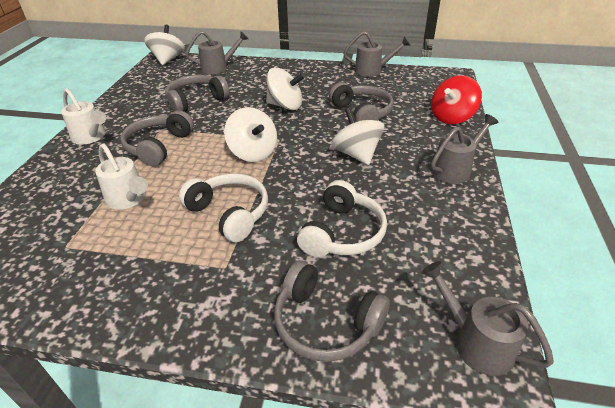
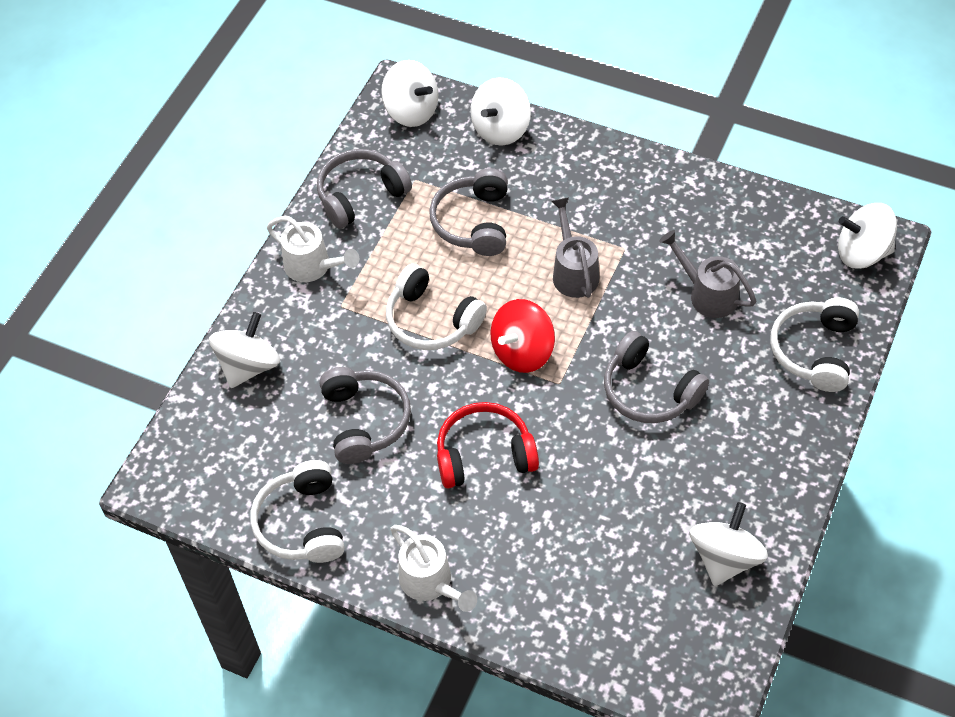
grey watering can: 4 -> 2
red headphones: 0 -> 1
white headphones: 2 -> 3
white spinning top: 4 -> 5

